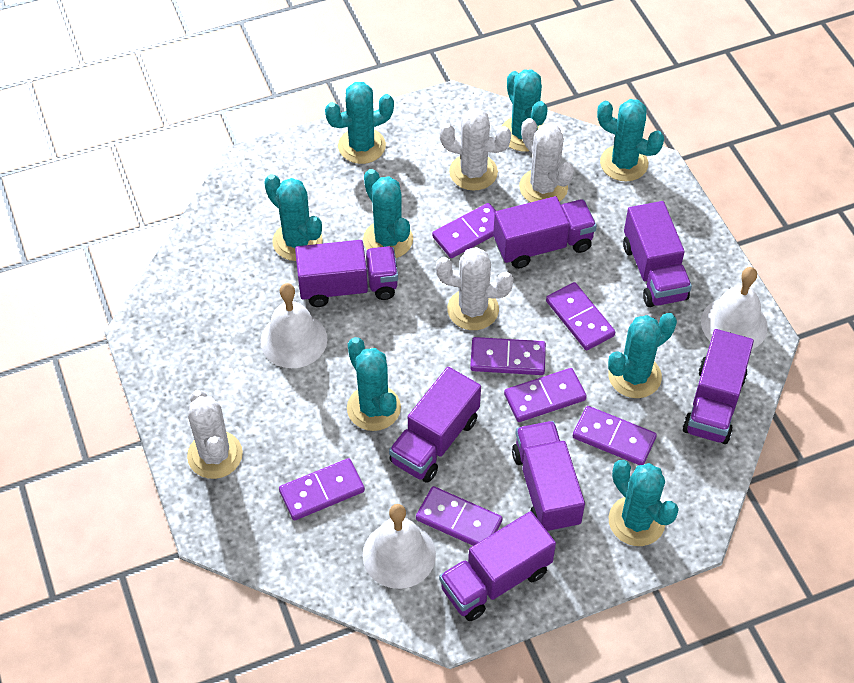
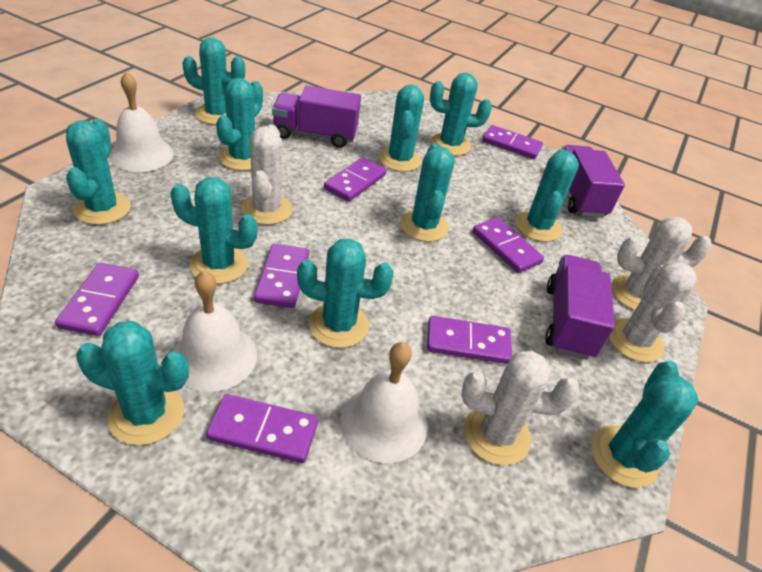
purple truck: 7 -> 3
turquoise cactus: 8 -> 11

